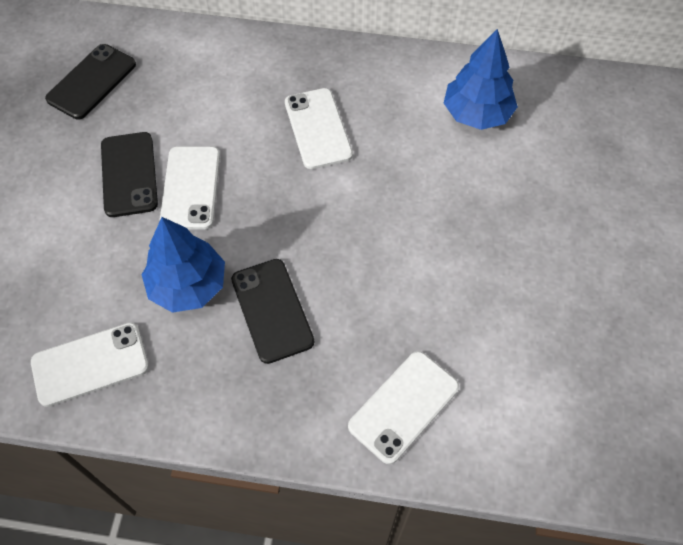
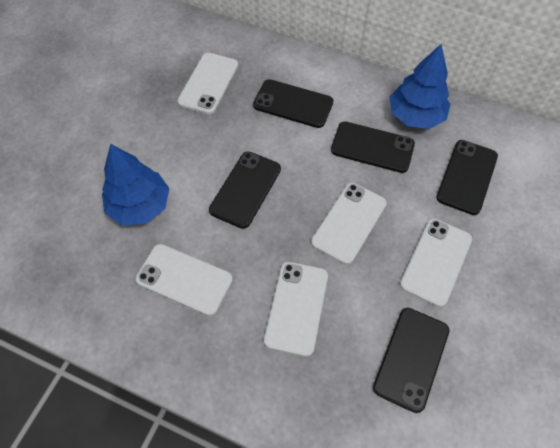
black phone: 3 -> 5
white phone: 4 -> 5

